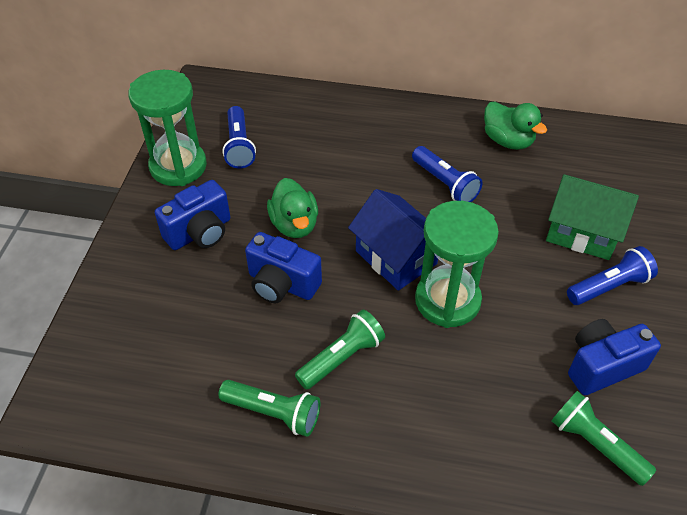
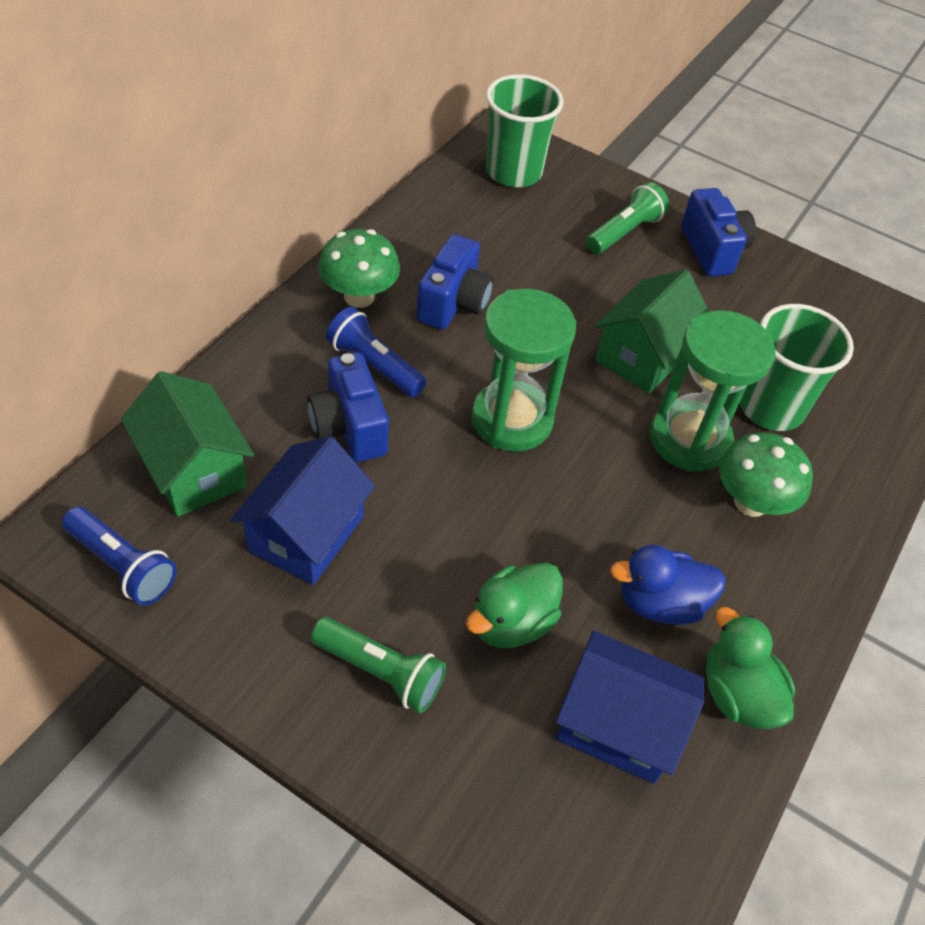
blue duck: 0 -> 1
blue flashlight: 3 -> 2
blue house: 1 -> 2
green cup: 0 -> 2
green flashlight: 3 -> 2
green house: 1 -> 2
green mushroom: 0 -> 2

